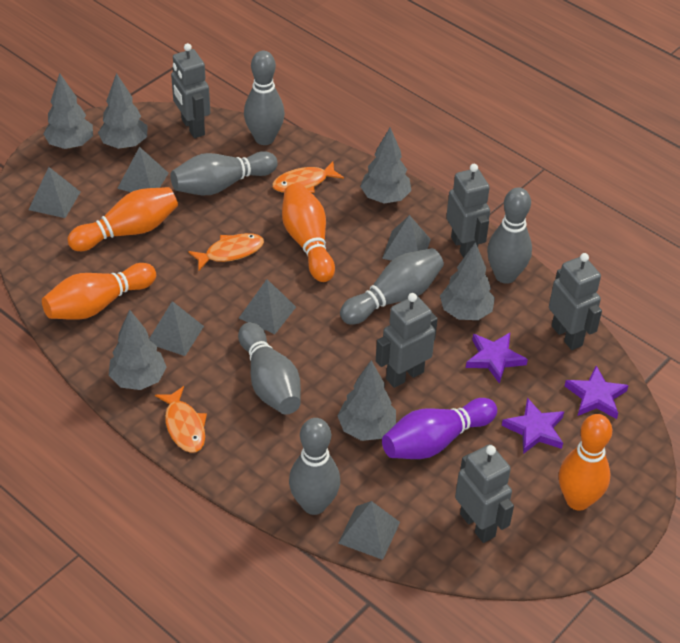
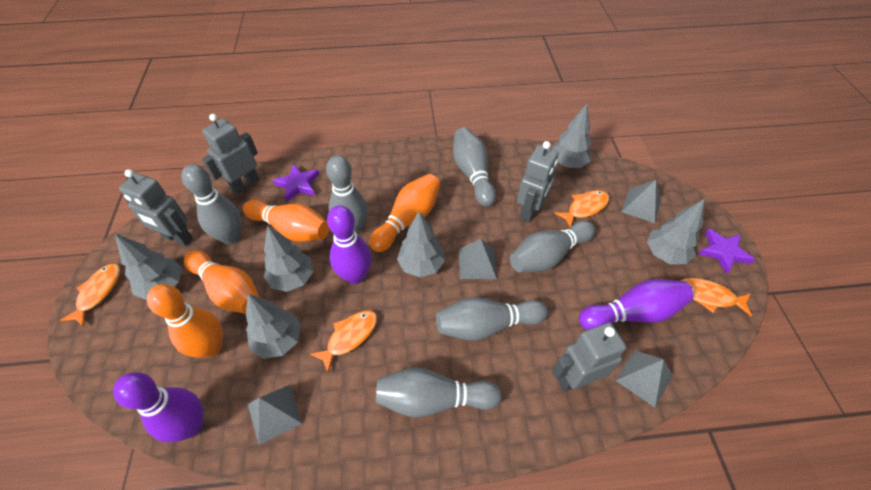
grey pyramid: 6 -> 4
grey robot: 5 -> 4
orange fish: 3 -> 4
purple bowling pin: 1 -> 3
purple star: 3 -> 2

